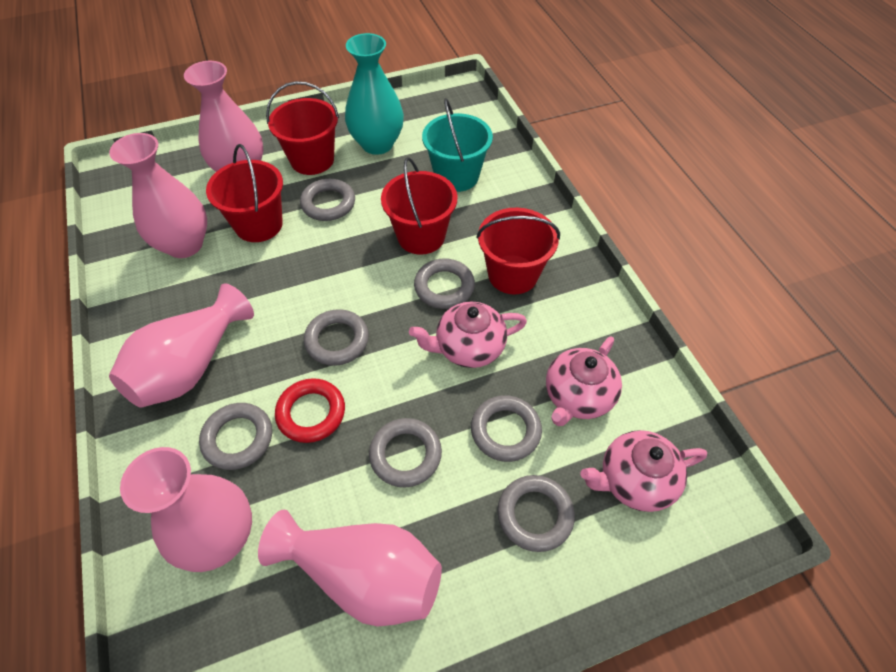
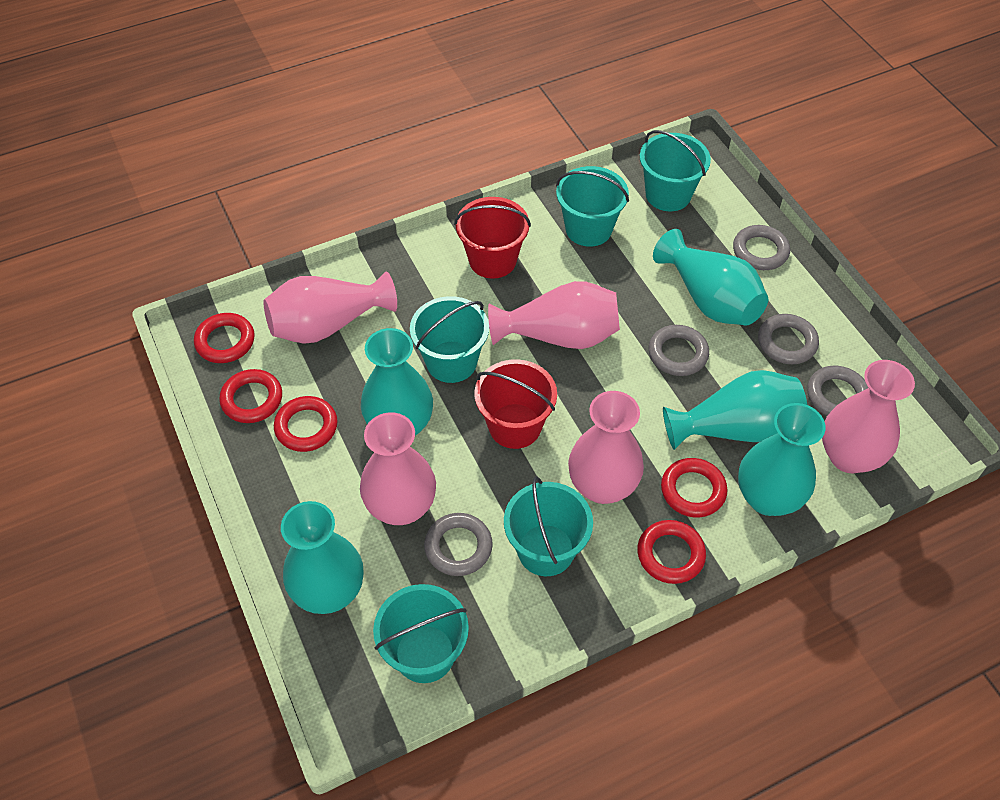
grey ring: 7 -> 5
pink teapot: 3 -> 0
red bucket: 4 -> 2
red ring: 1 -> 5
turquoise bucket: 1 -> 5
turquoise vase: 1 -> 5

